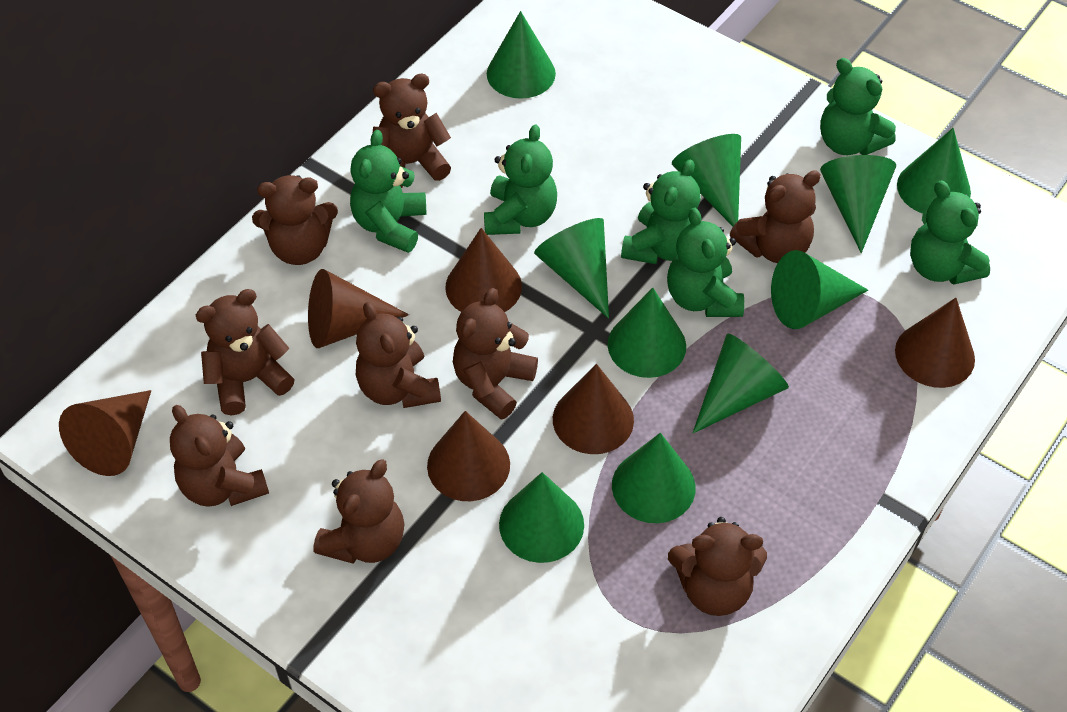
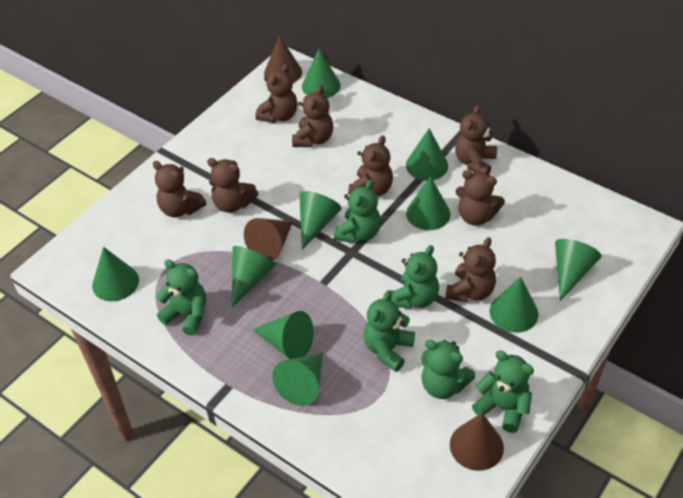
brown cone: 6 -> 3
brown teddy bear: 9 -> 8

